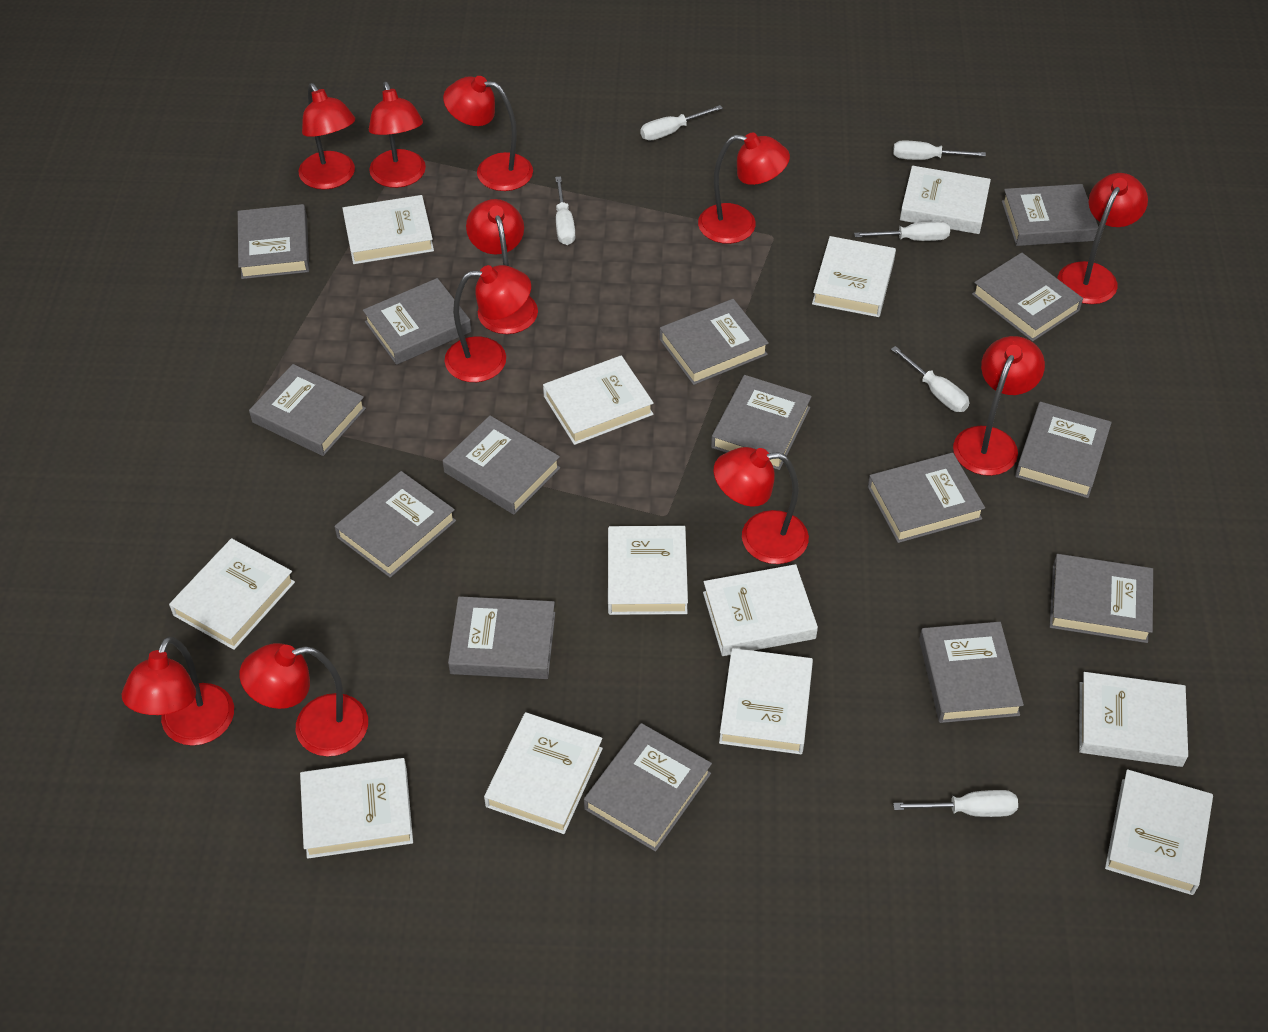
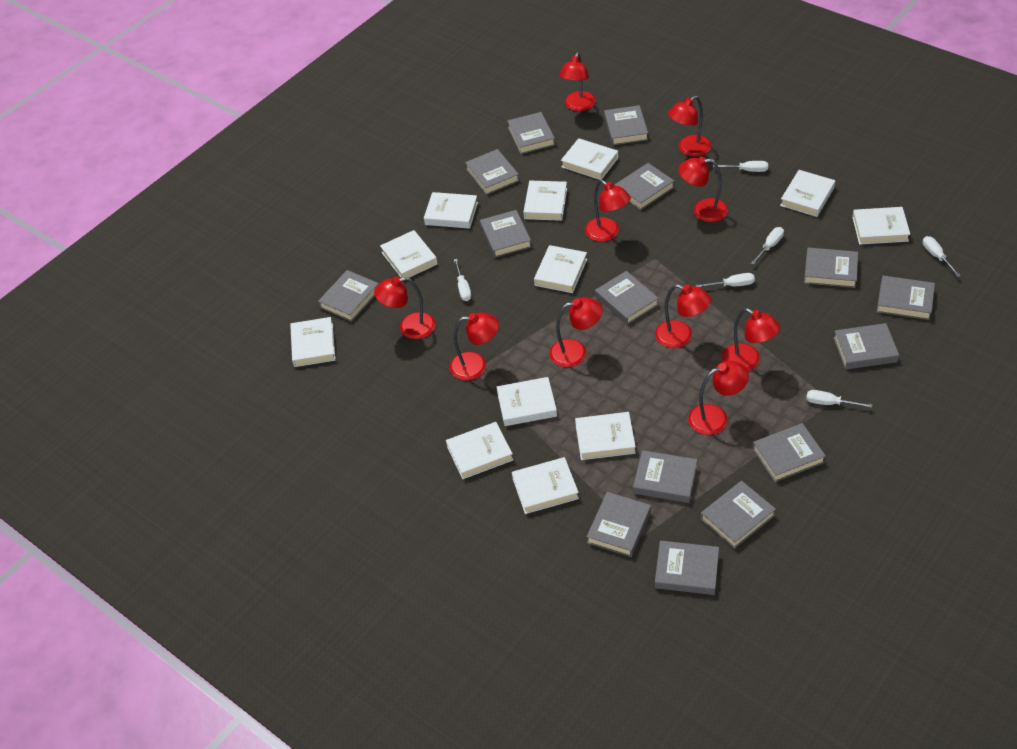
red lamp: 11 -> 10

